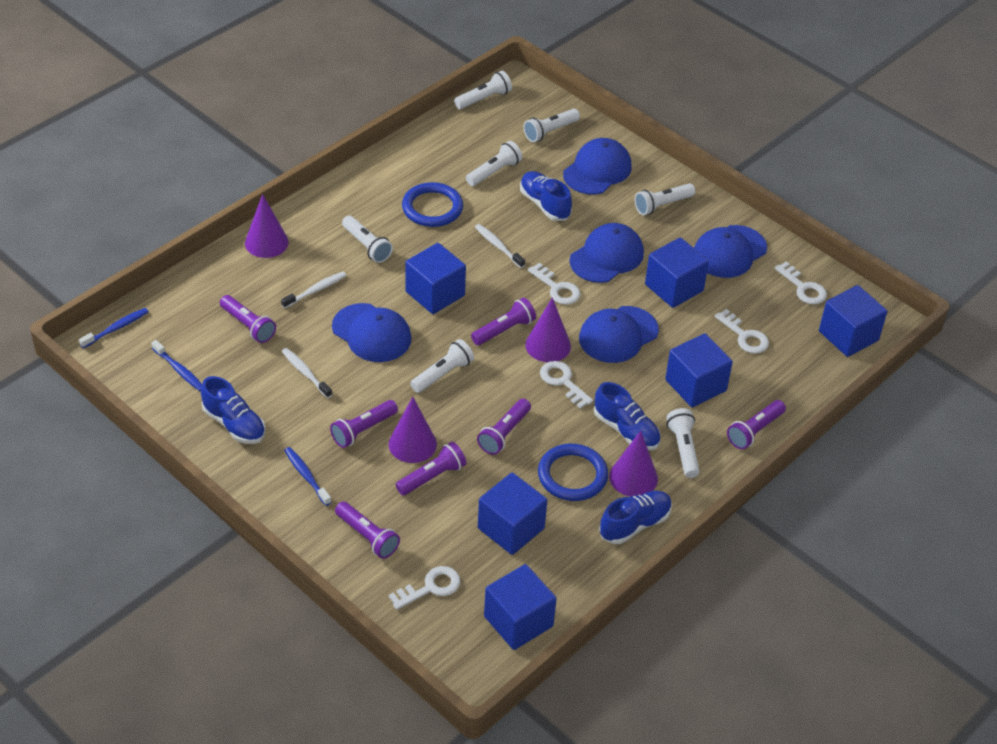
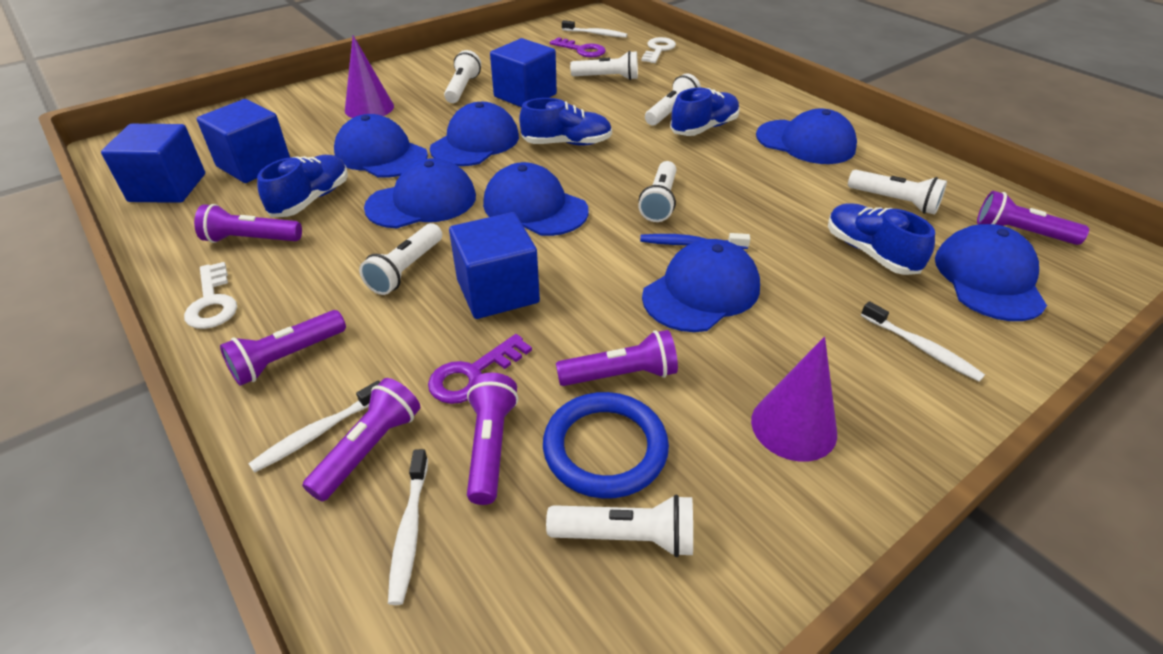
blue cap: 5 -> 7
blue cube: 6 -> 4
blue ring: 2 -> 1
blue toothbrush: 3 -> 1
purple cone: 4 -> 2
purple flashlight: 7 -> 6
purple key: 0 -> 2
white key: 5 -> 2
white toothbrush: 3 -> 4

